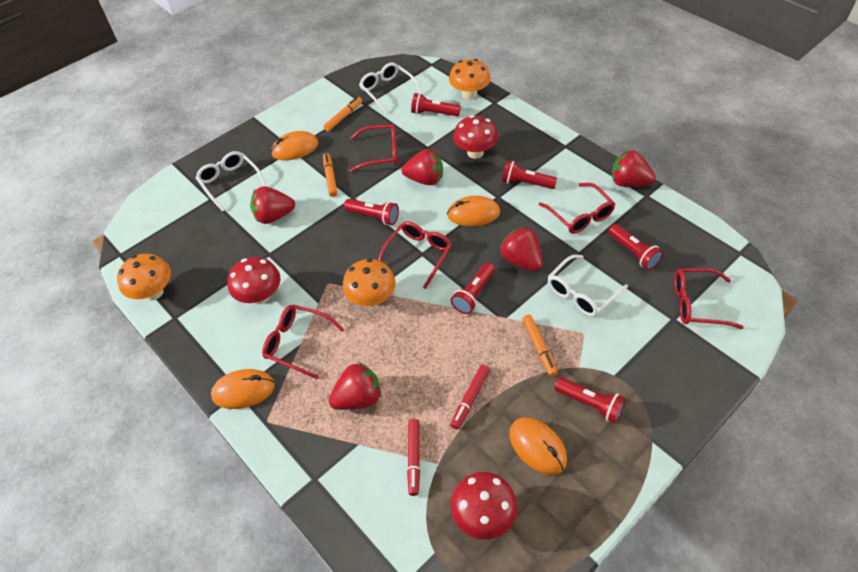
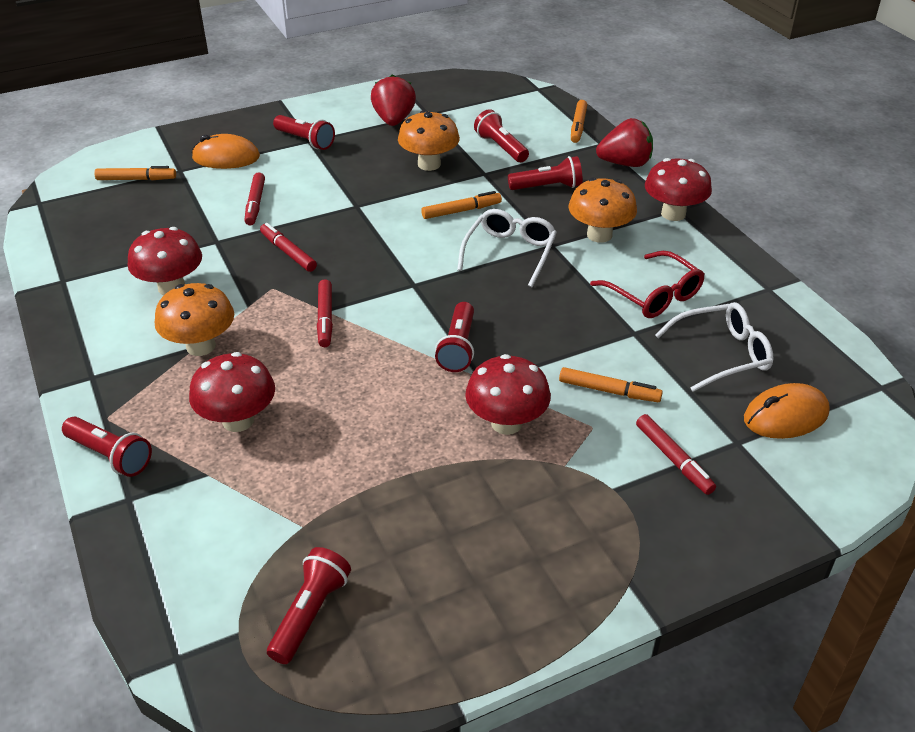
orange marker: 3 -> 4
orange mouse: 4 -> 2
red glasses: 5 -> 1
red marker: 2 -> 4
red mushroom: 3 -> 4
red strawberry: 5 -> 2
white glasses: 3 -> 2

